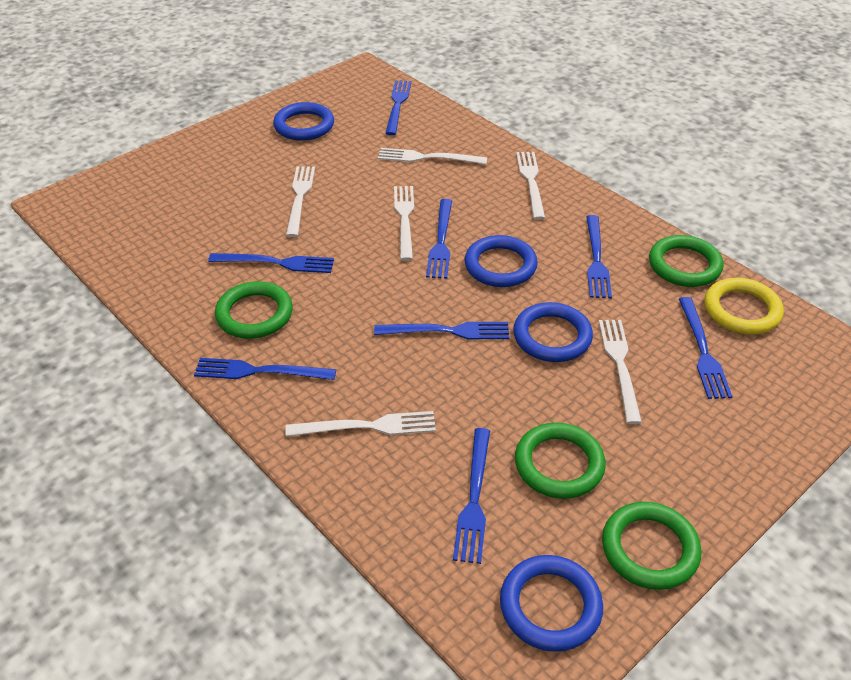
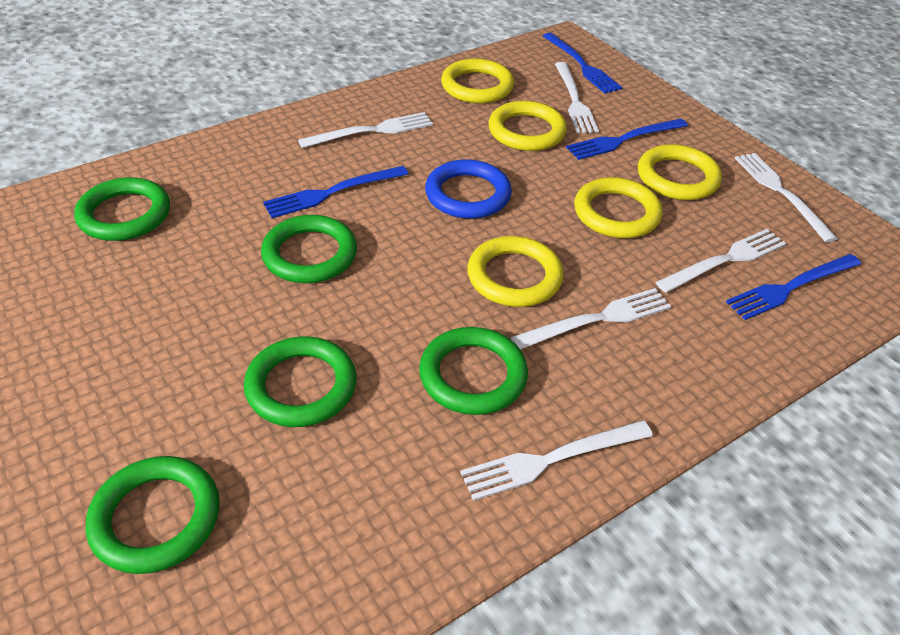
blue fork: 8 -> 4
blue ring: 4 -> 1
green ring: 4 -> 5
yellow ring: 1 -> 5

